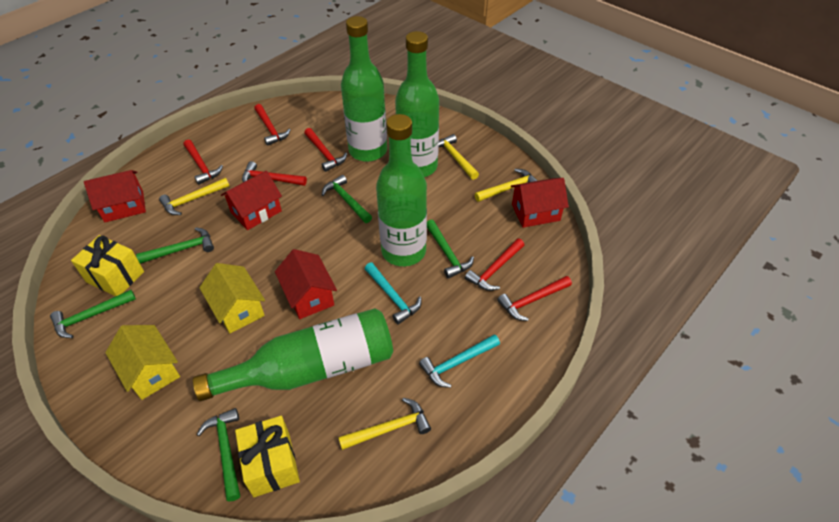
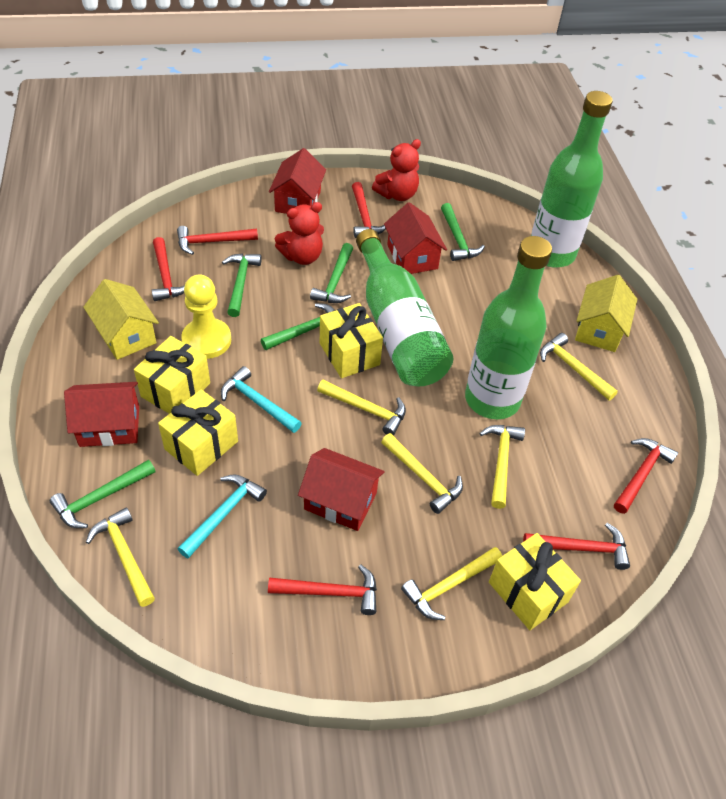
green bottle: 4 -> 3
red teddy bear: 0 -> 2
yellow gift: 2 -> 4
yellow hammer: 4 -> 6
yellow pawn: 0 -> 1

